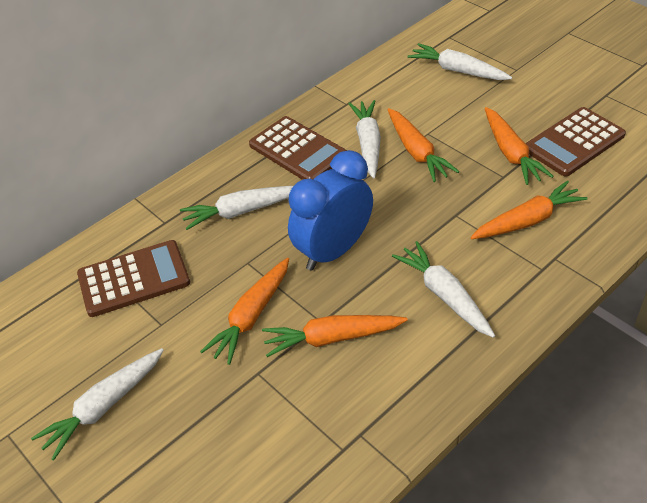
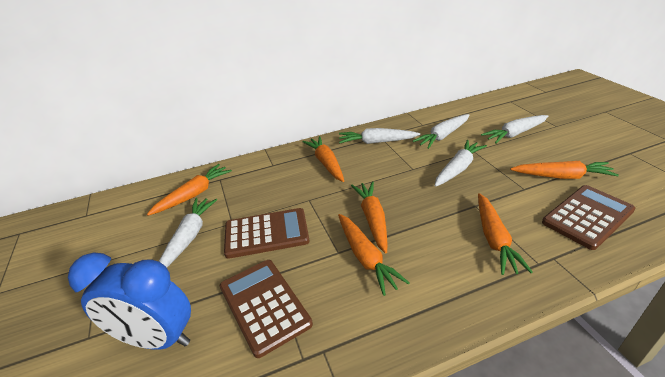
orange carrot: 5 -> 6

